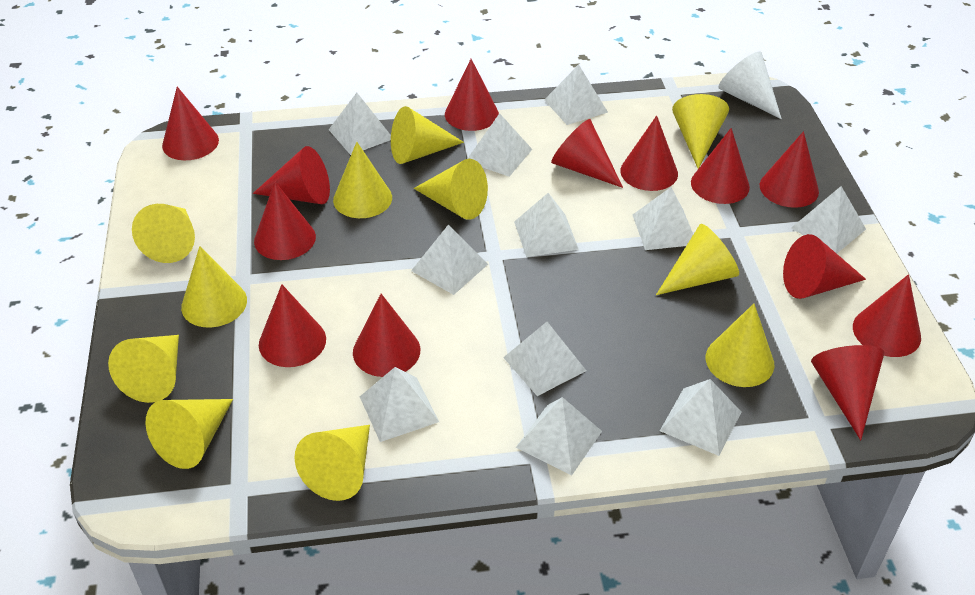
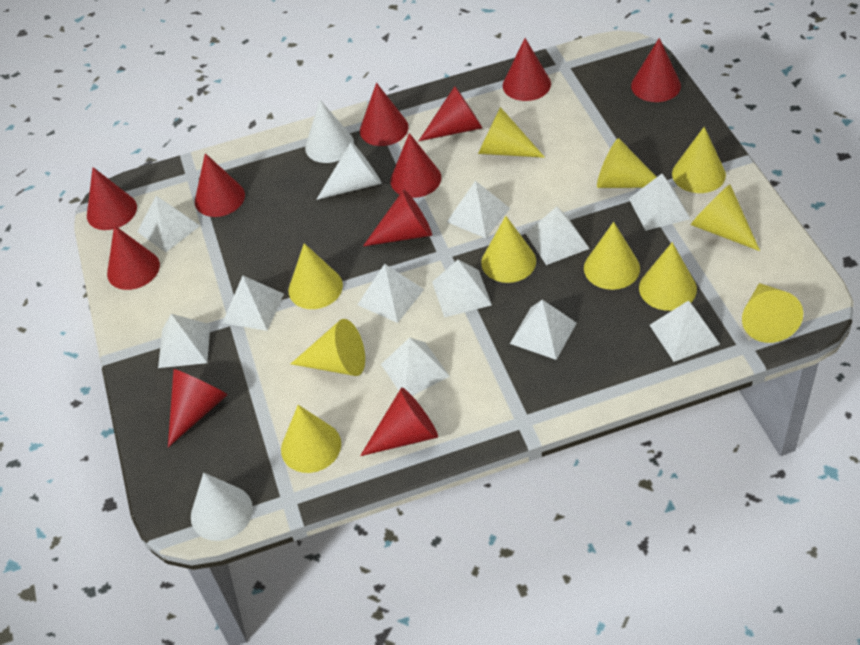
red cone: 13 -> 11
white cone: 1 -> 3

